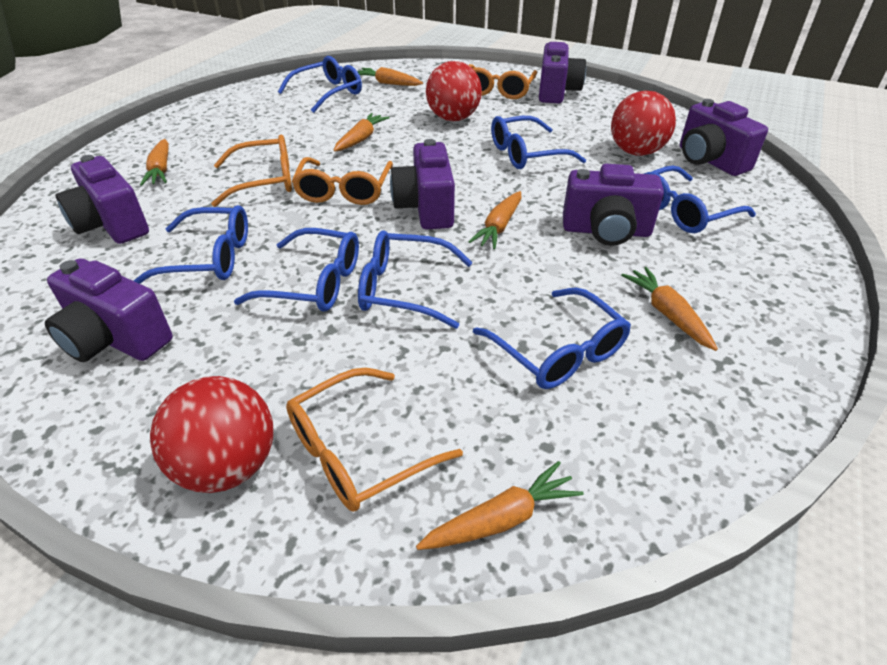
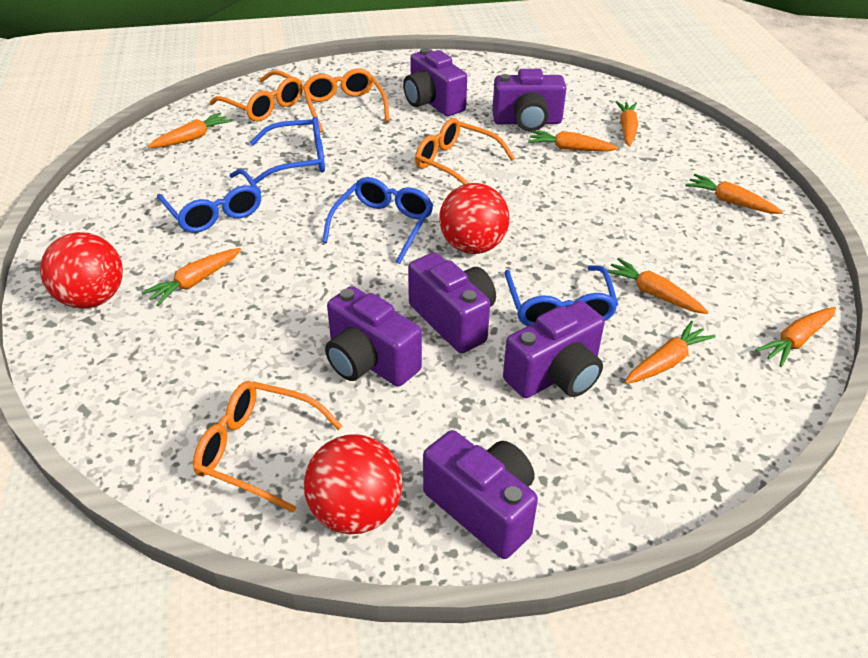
blue glasses: 7 -> 4
orange carrot: 6 -> 8

